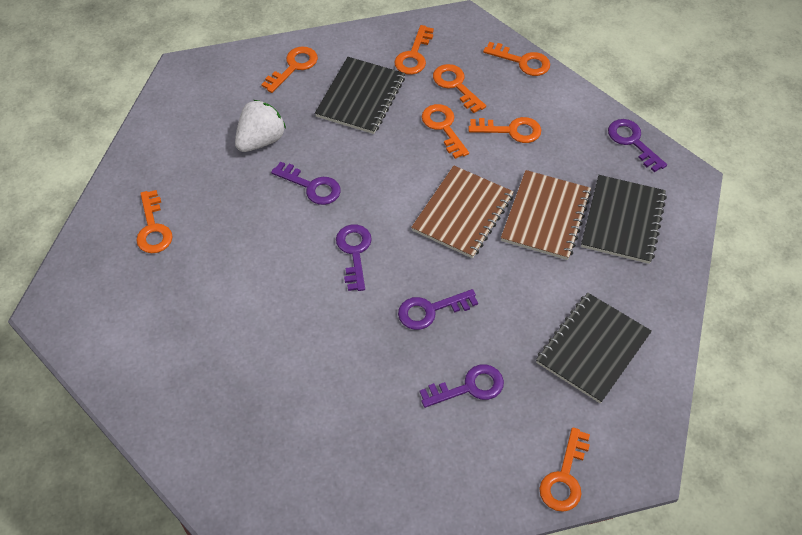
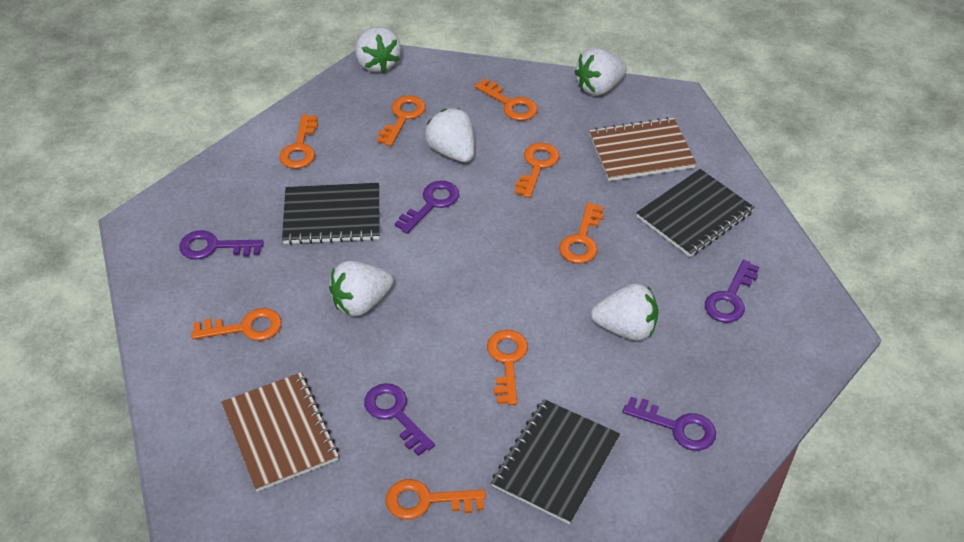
white strawberry: 1 -> 5

